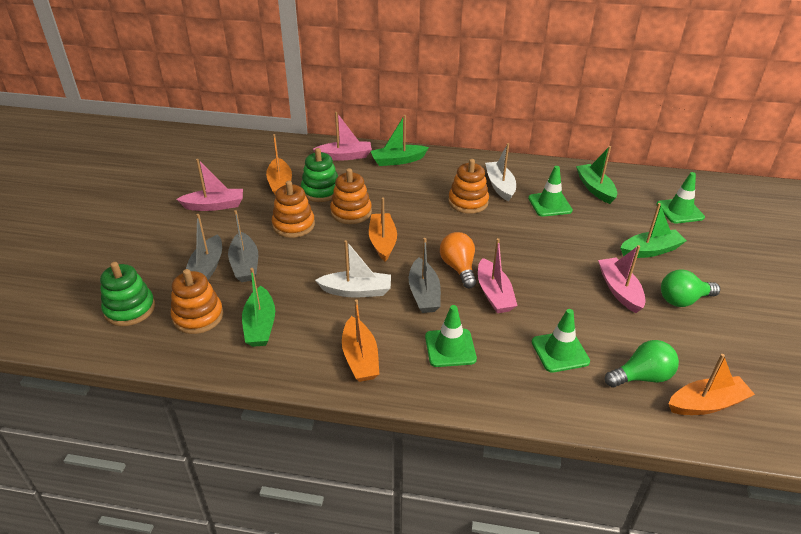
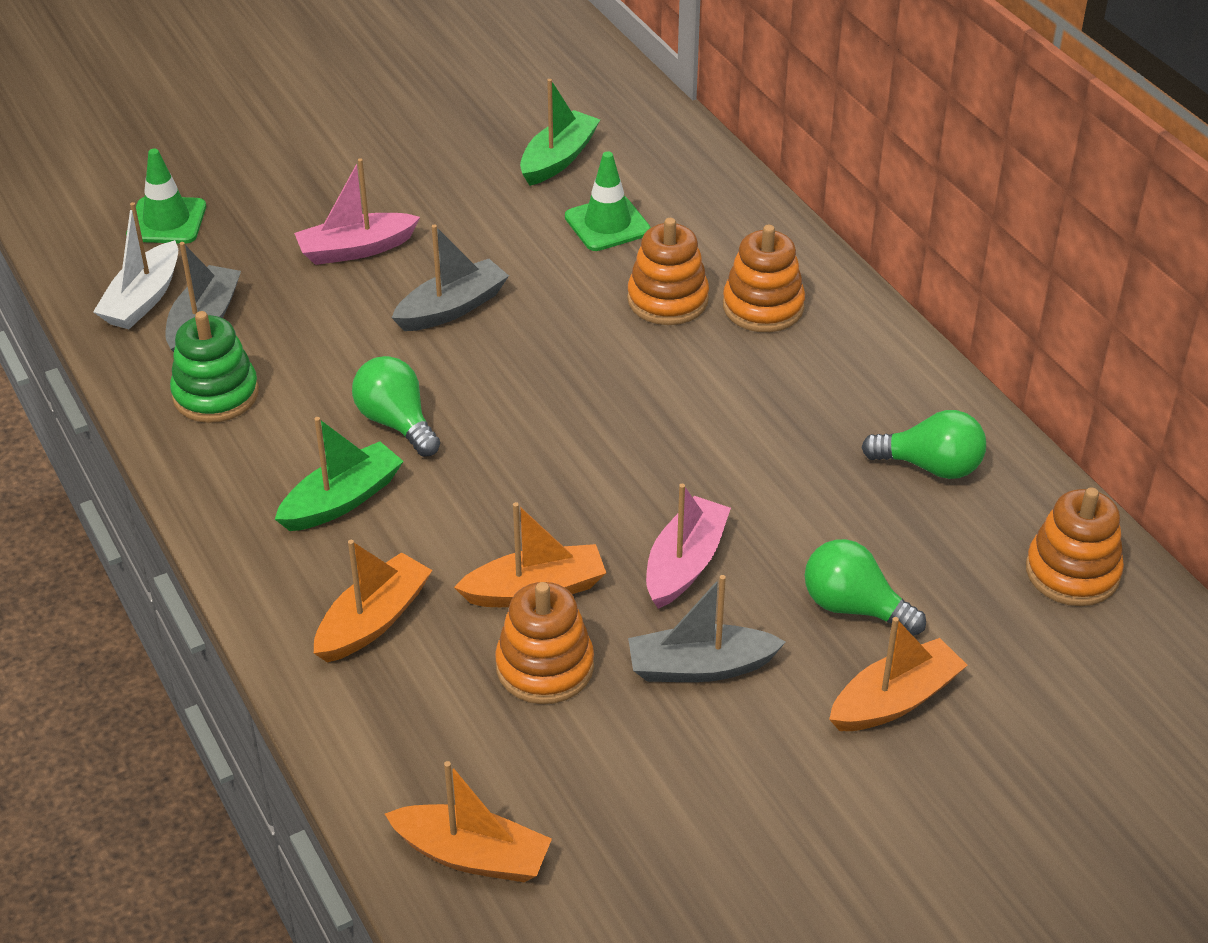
green boat: 4 -> 2
green light bulb: 2 -> 3
green stacking toy: 2 -> 1
green traffic cone: 4 -> 2
orange light bulb: 1 -> 0
pink boat: 4 -> 2
white boat: 2 -> 1

